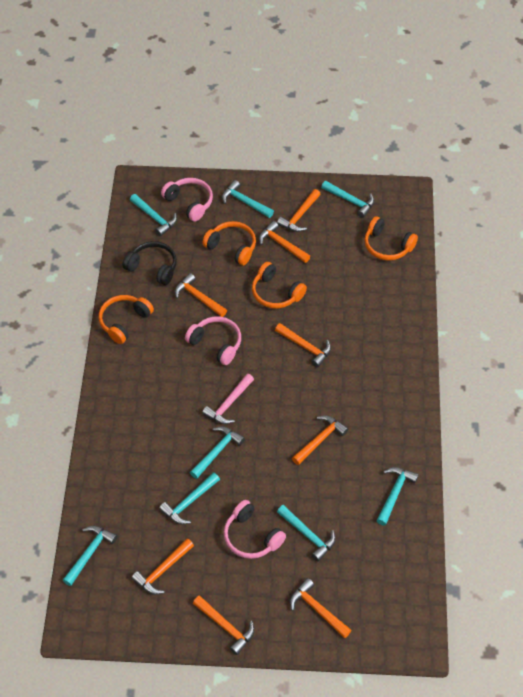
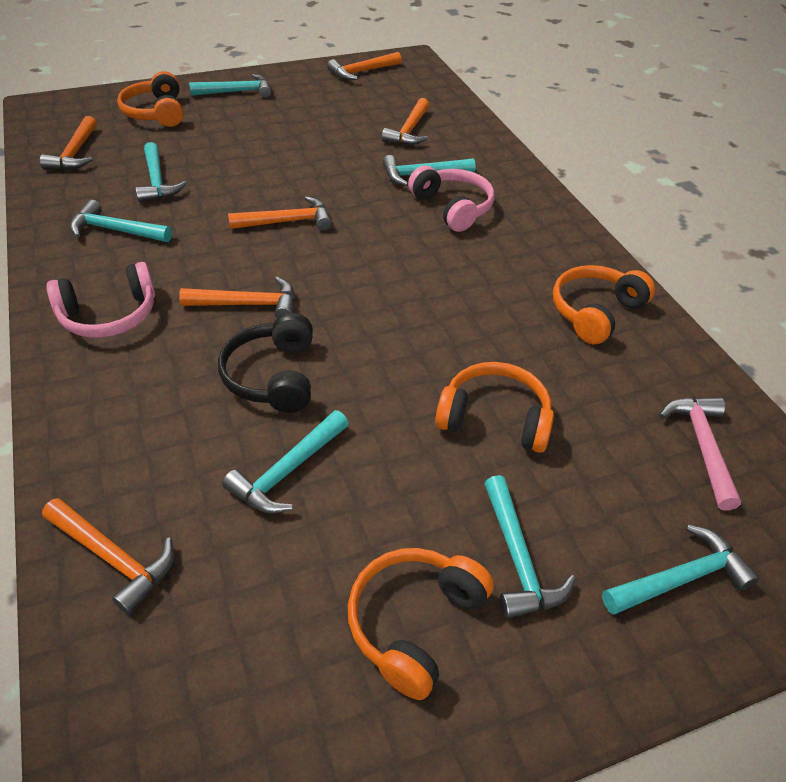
orange hammer: 8 -> 6
pink headphones: 3 -> 2
turquoise hammer: 8 -> 7

